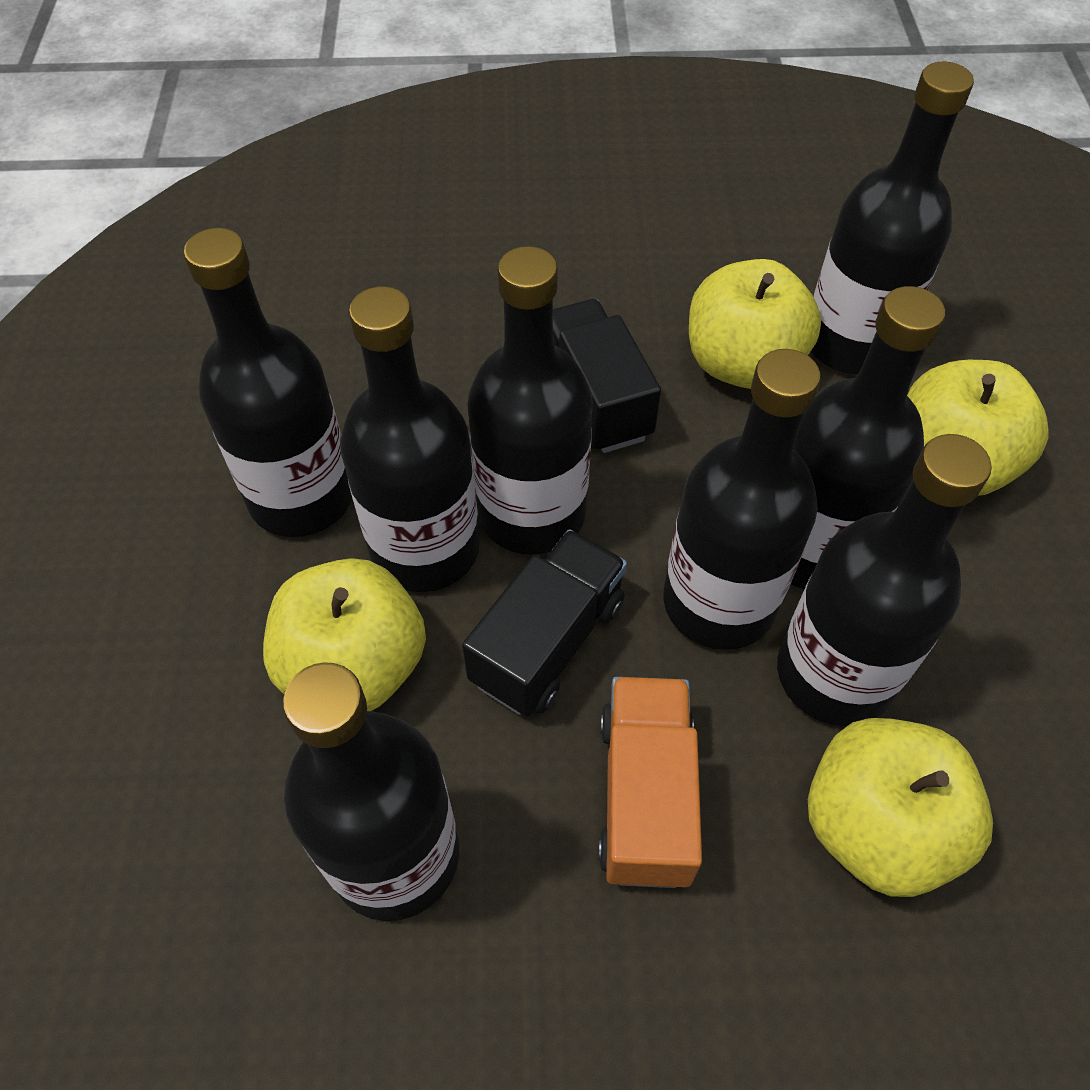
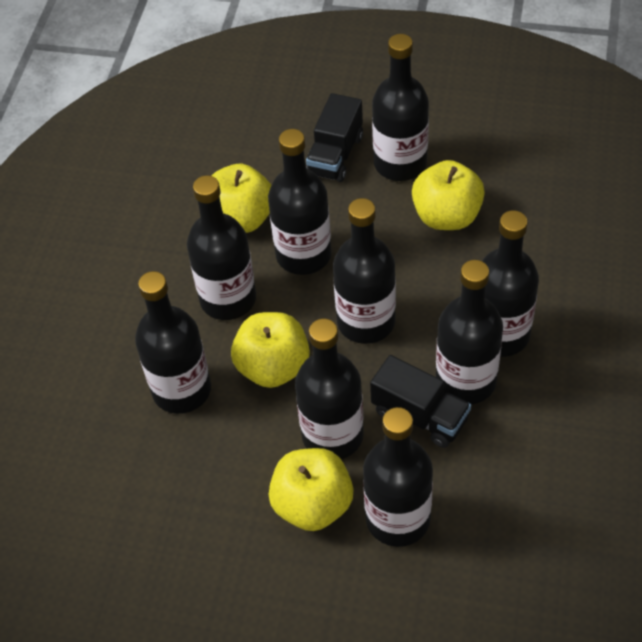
black bottle: 8 -> 9
orange truck: 1 -> 0

